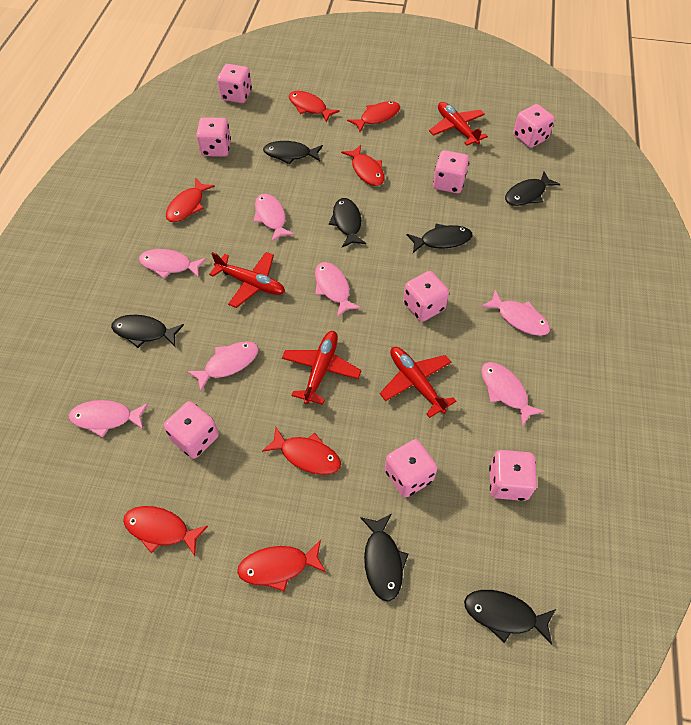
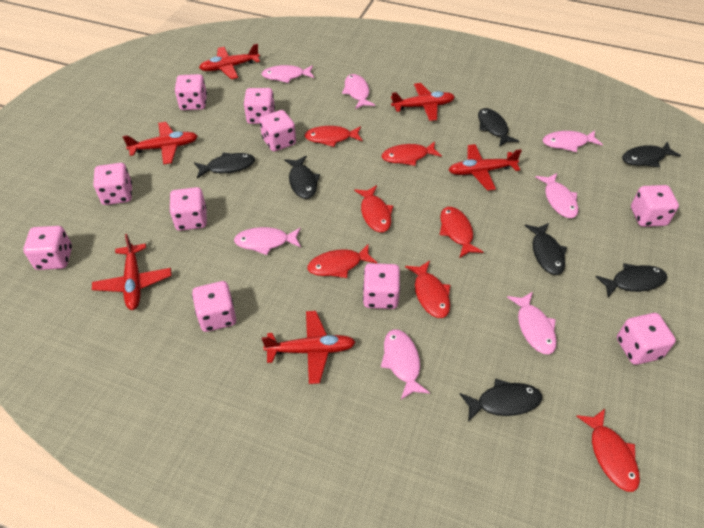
pink dice: 8 -> 10
red plane: 4 -> 6

